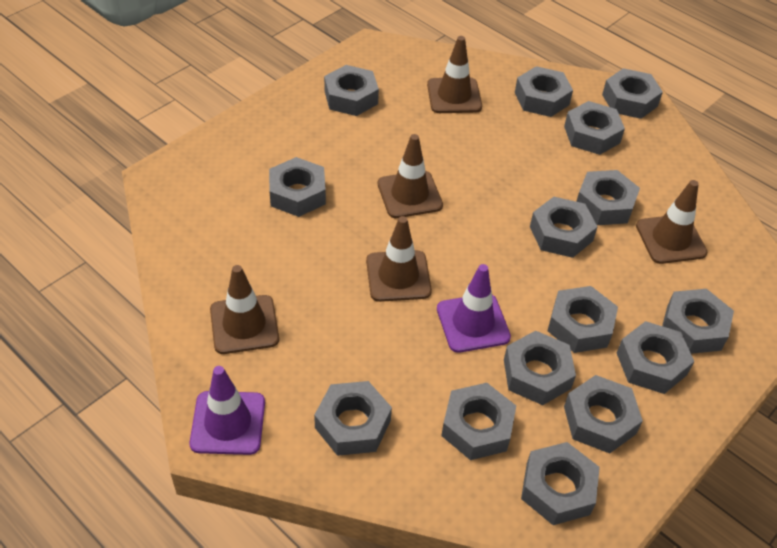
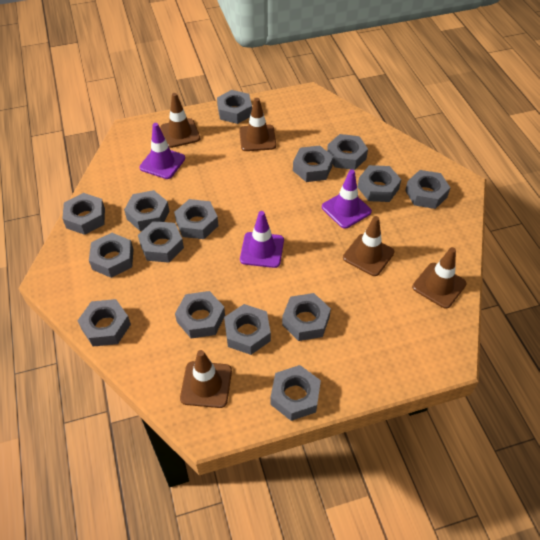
purple traffic cone: 2 -> 3

